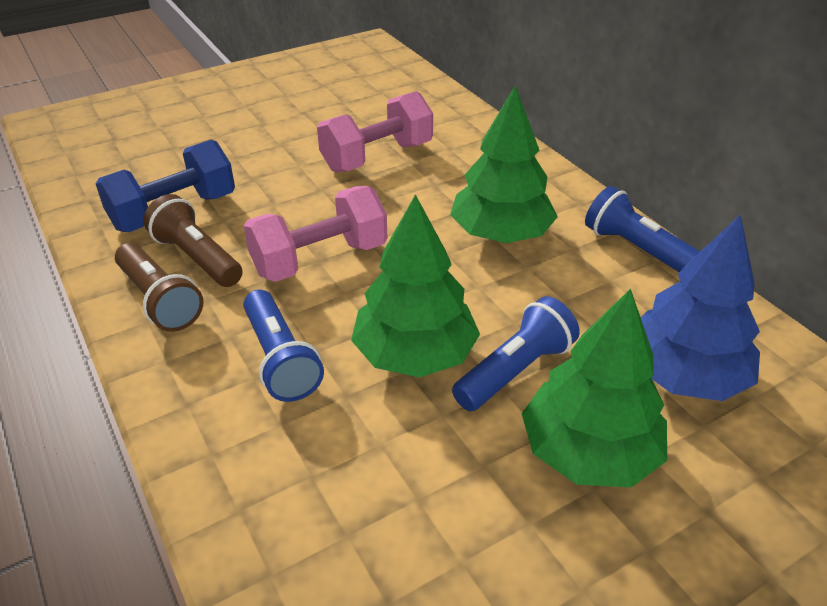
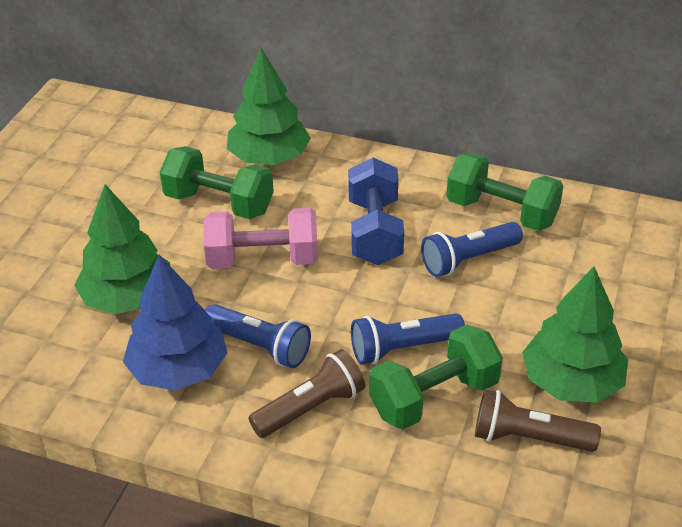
green dumbbell: 0 -> 3
pink dumbbell: 2 -> 1

